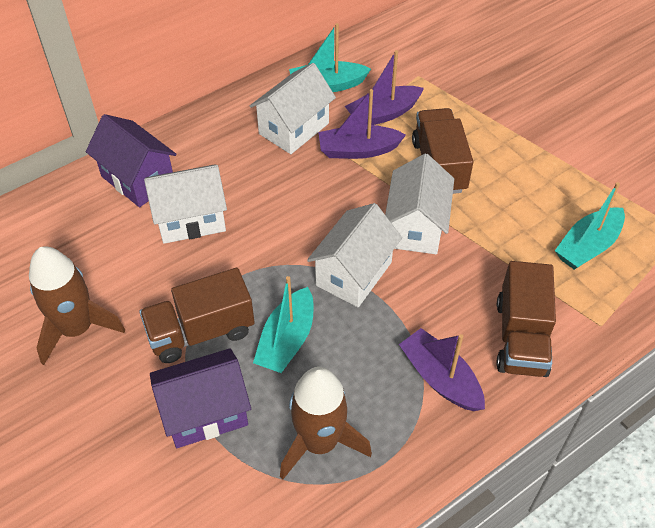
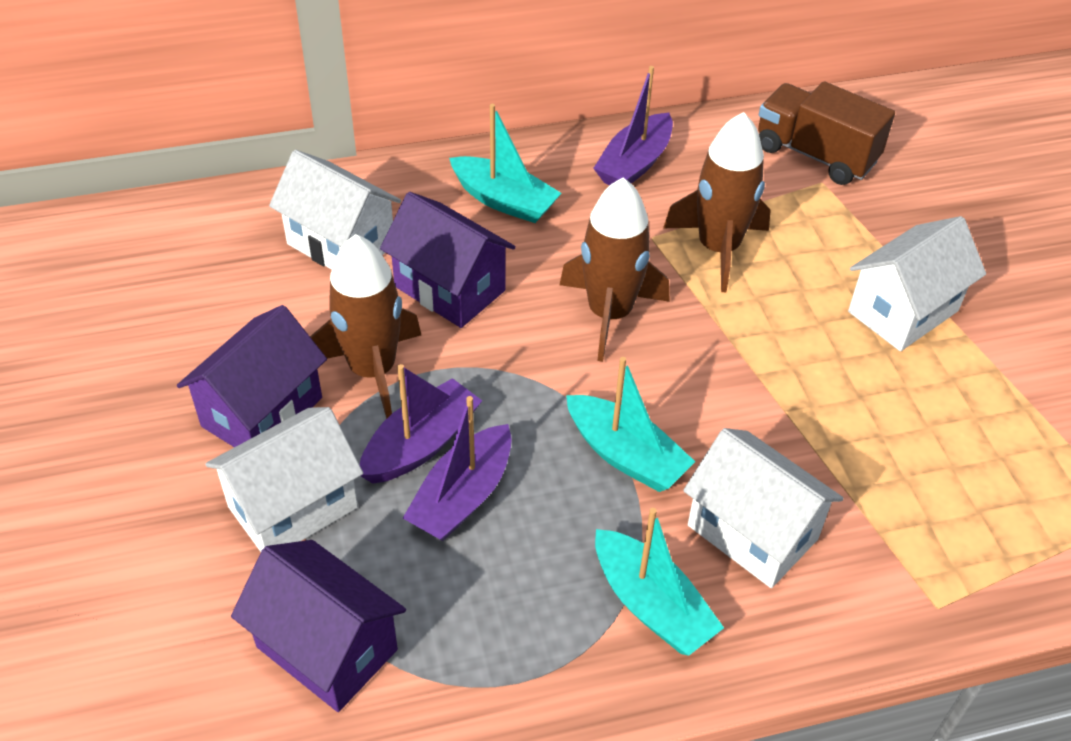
brown rocket: 2 -> 3
brown truck: 3 -> 1
purple house: 2 -> 3

